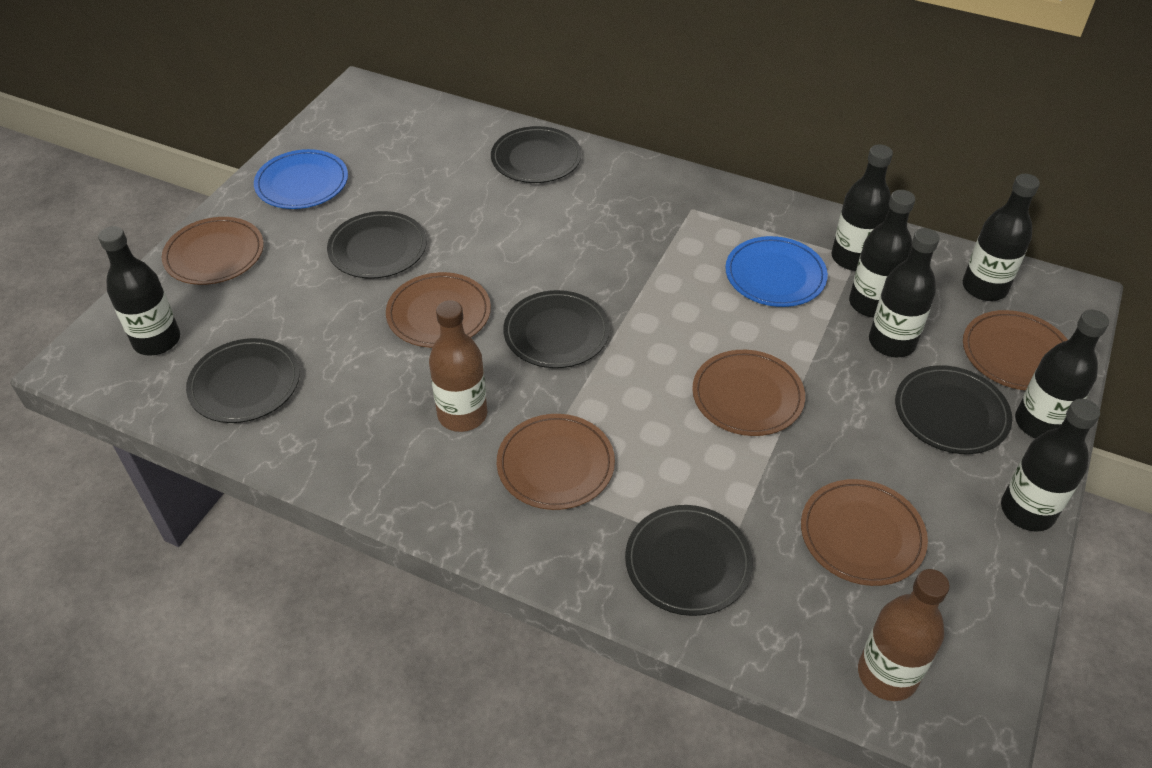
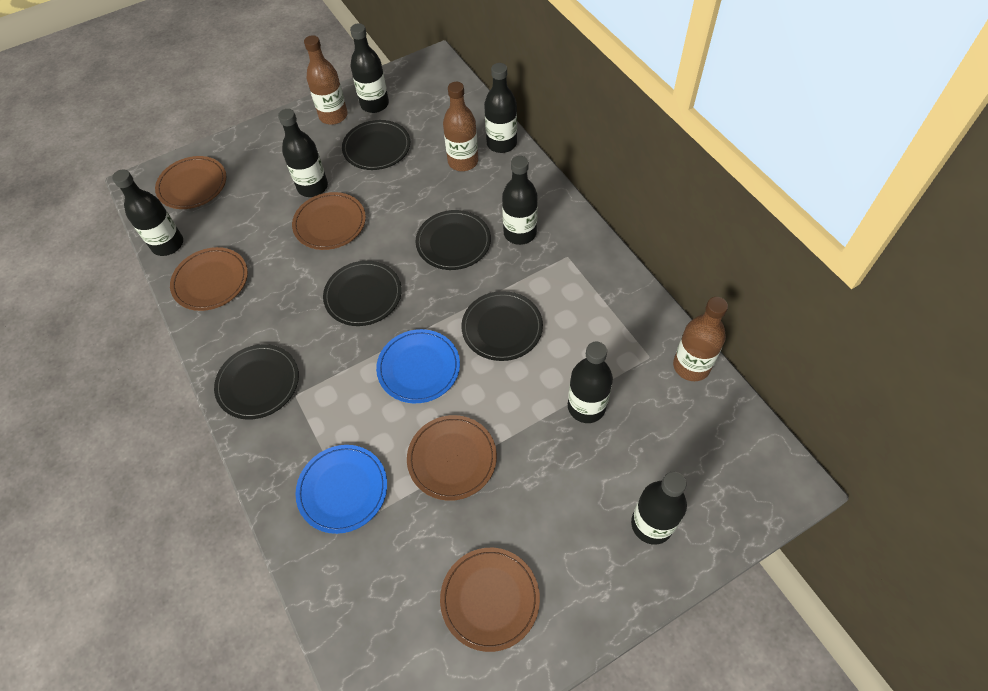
black plate: 6 -> 5
brown bottle: 2 -> 3
brown plate: 6 -> 5

